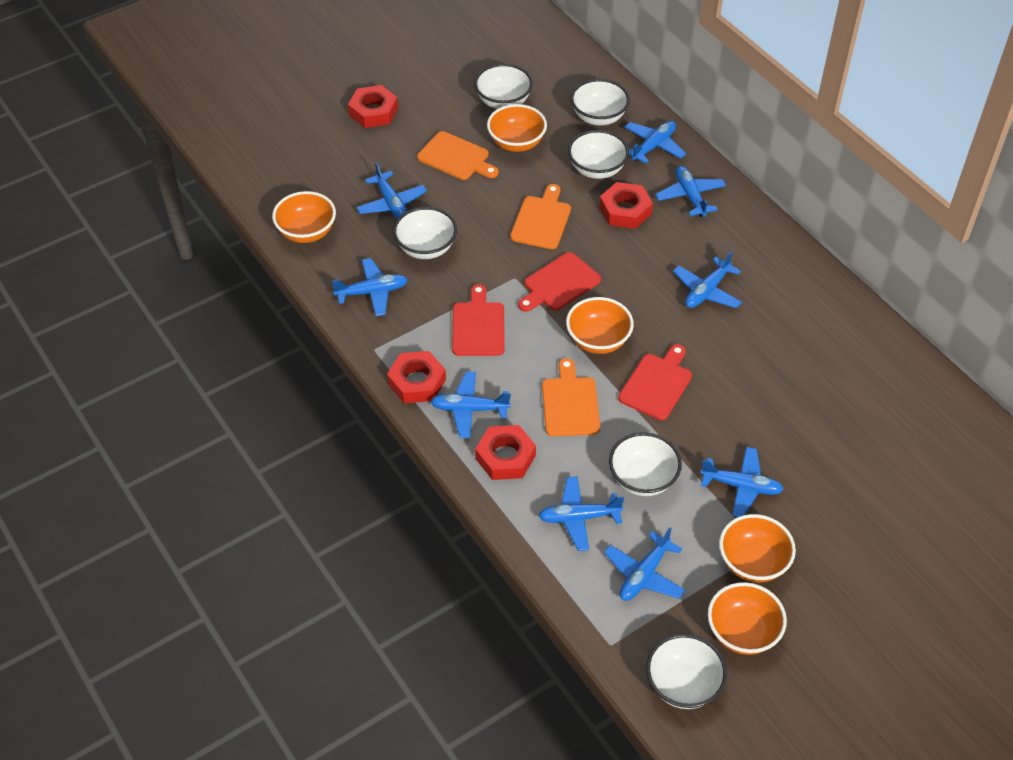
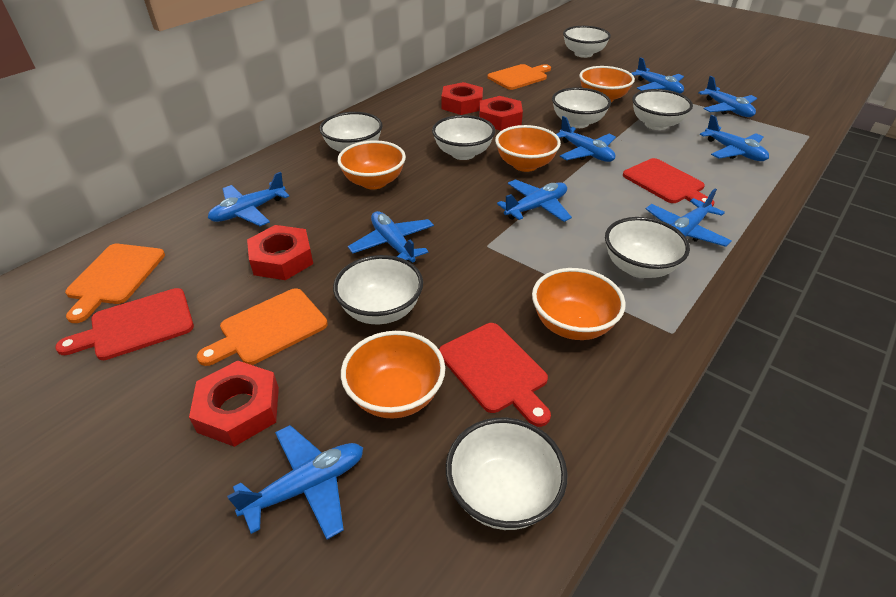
white bowl: 6 -> 8

